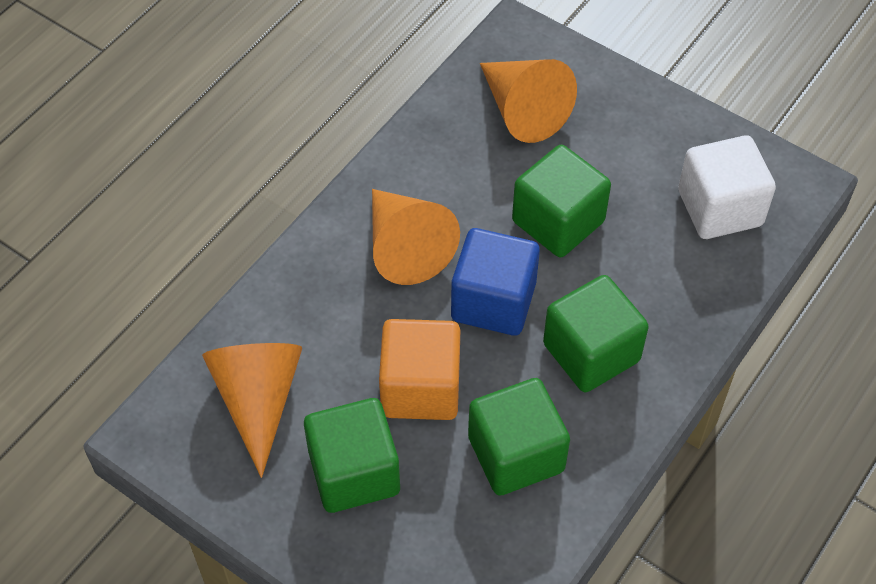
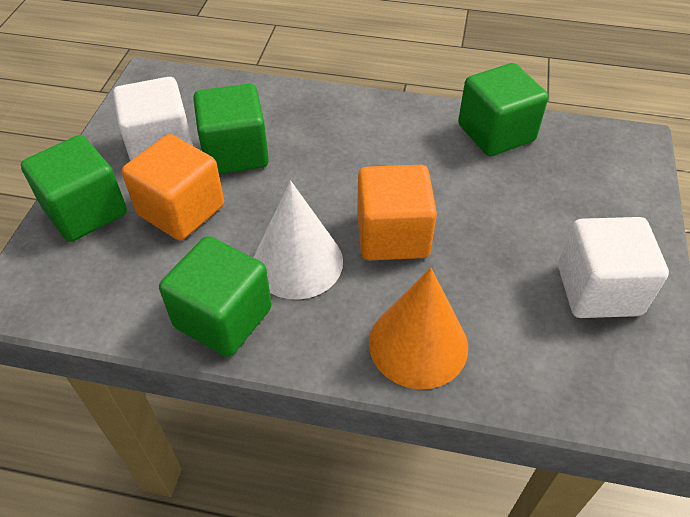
blue cube: 1 -> 0
orange cone: 3 -> 1
orange cube: 1 -> 2
white cone: 0 -> 1
white cube: 1 -> 2

